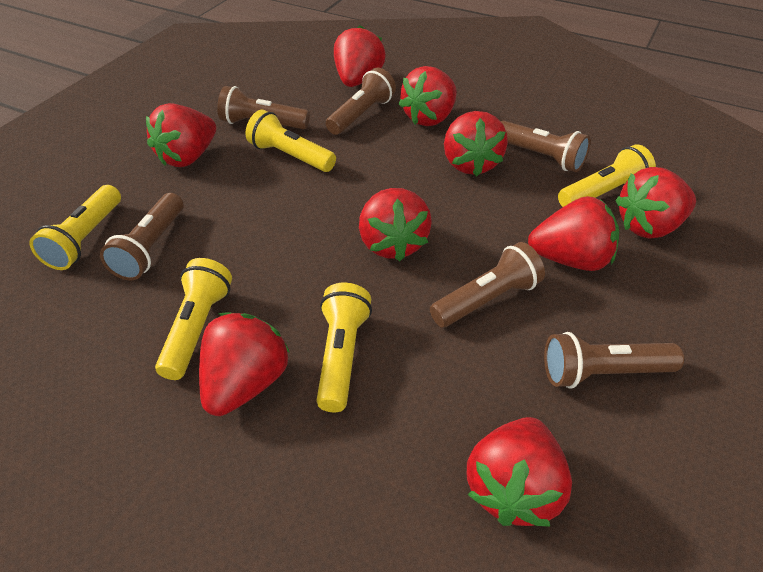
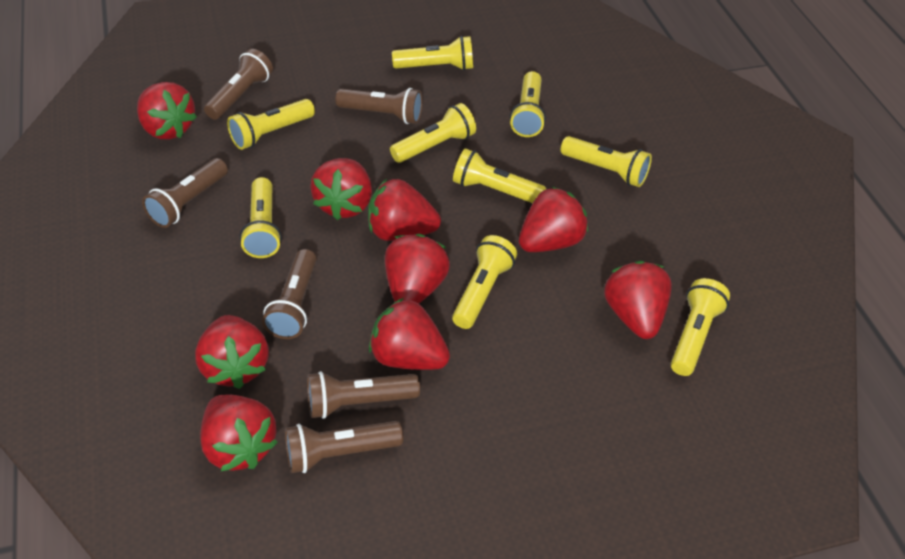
yellow flashlight: 5 -> 9

